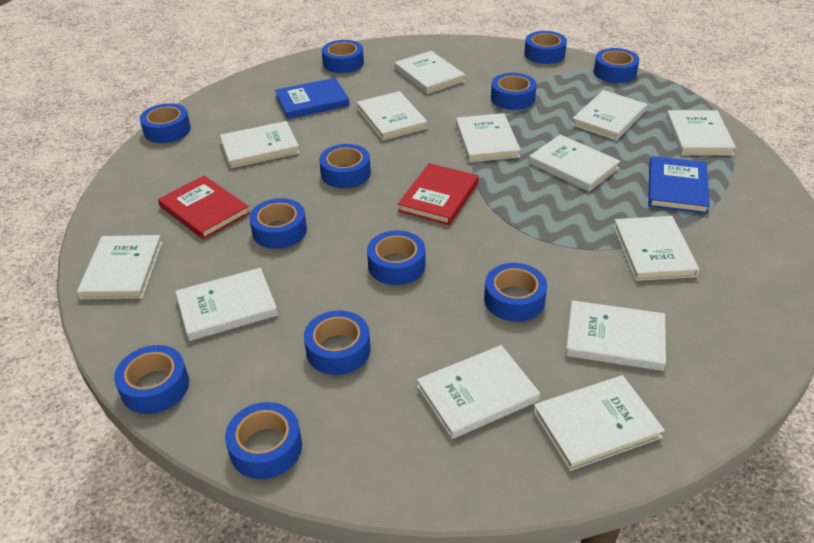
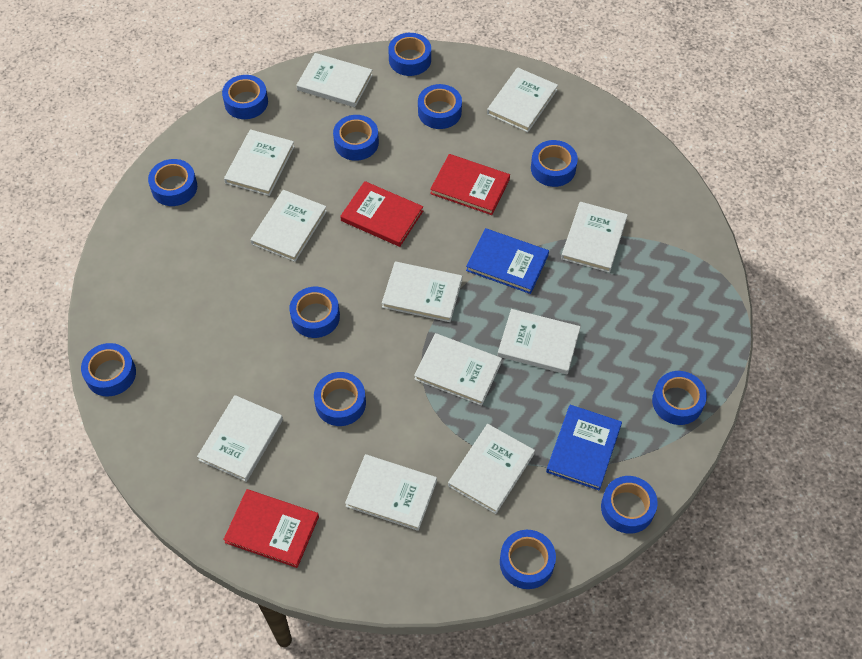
red book: 2 -> 3
white book: 13 -> 11

